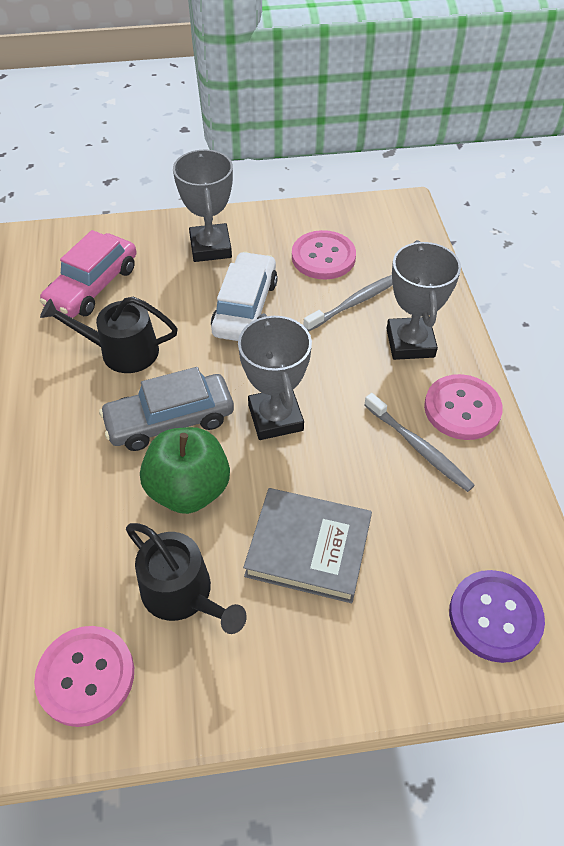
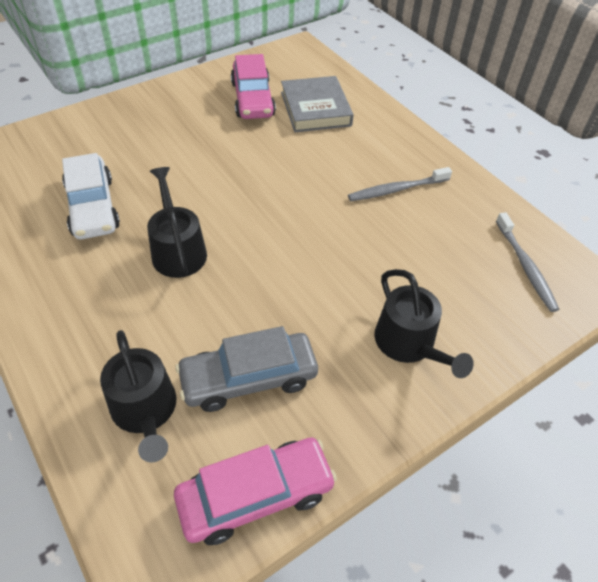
black watering can: 2 -> 3
green apple: 1 -> 0
grey trophy: 3 -> 0
pink button: 3 -> 0
pink car: 1 -> 2
purple button: 1 -> 0

